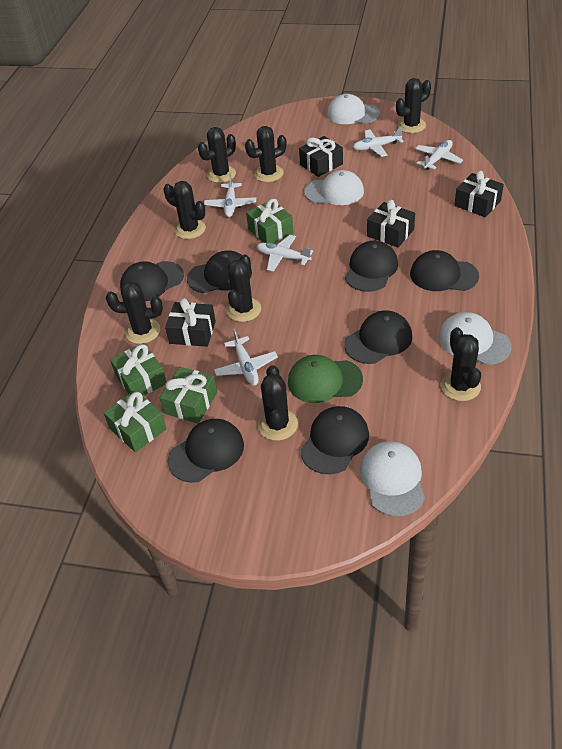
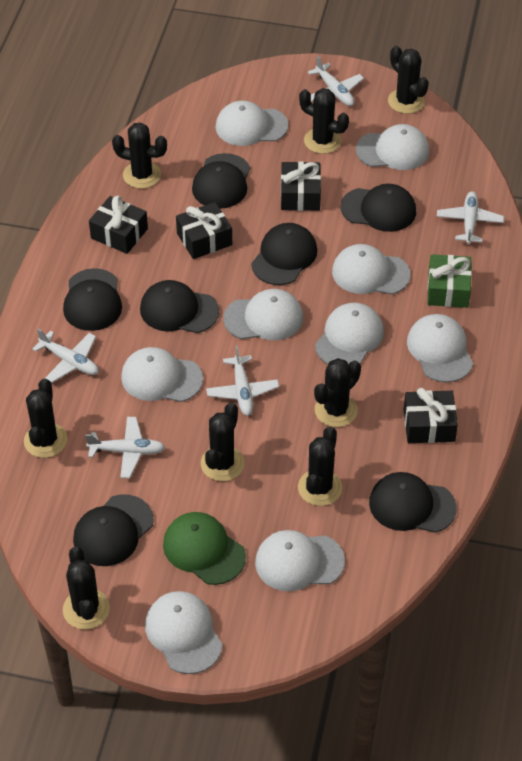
green gift: 4 -> 1
white cap: 4 -> 9

